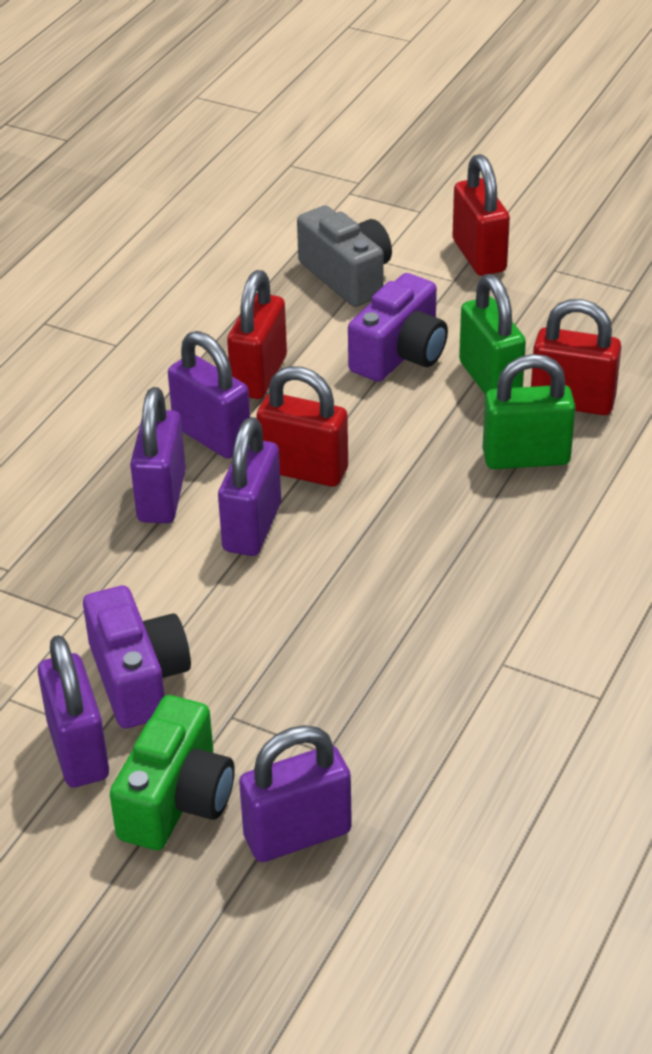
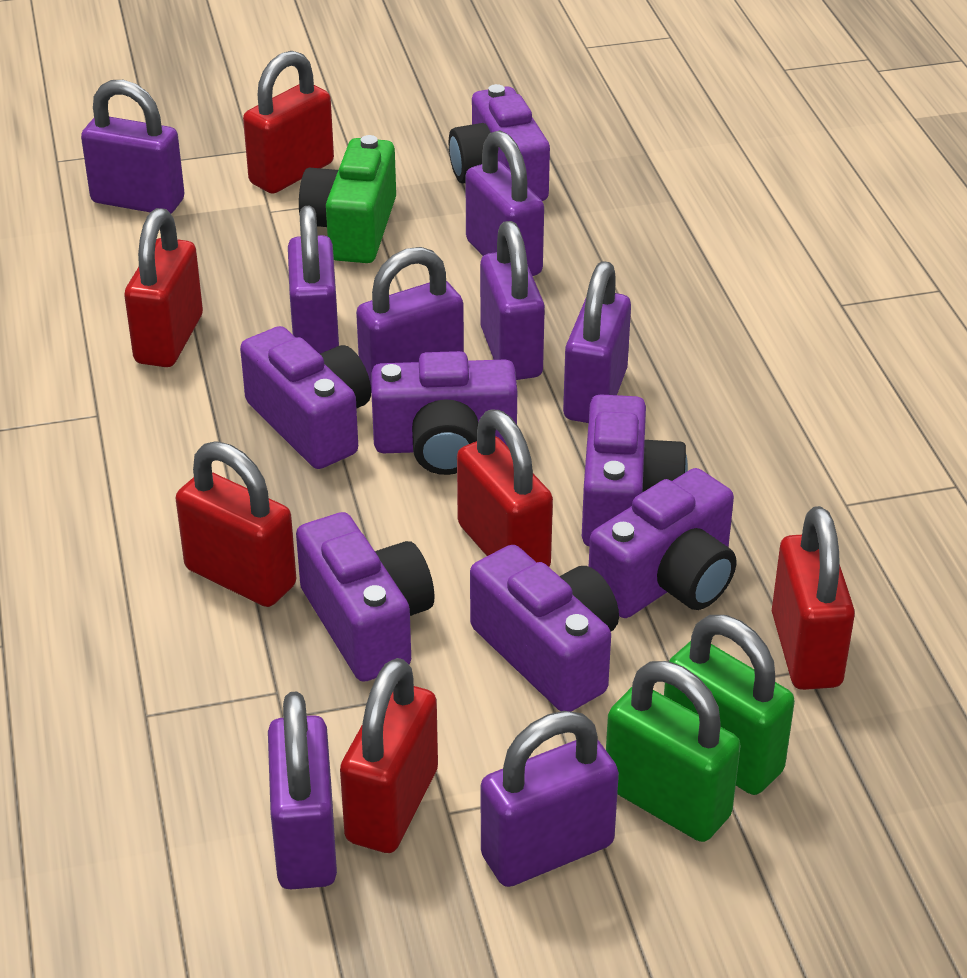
grey camera: 1 -> 0
purple camera: 2 -> 7
purple padlock: 5 -> 8
red padlock: 4 -> 6

